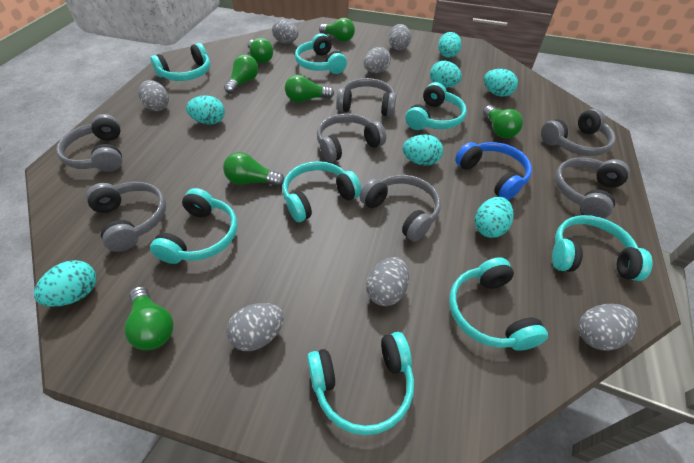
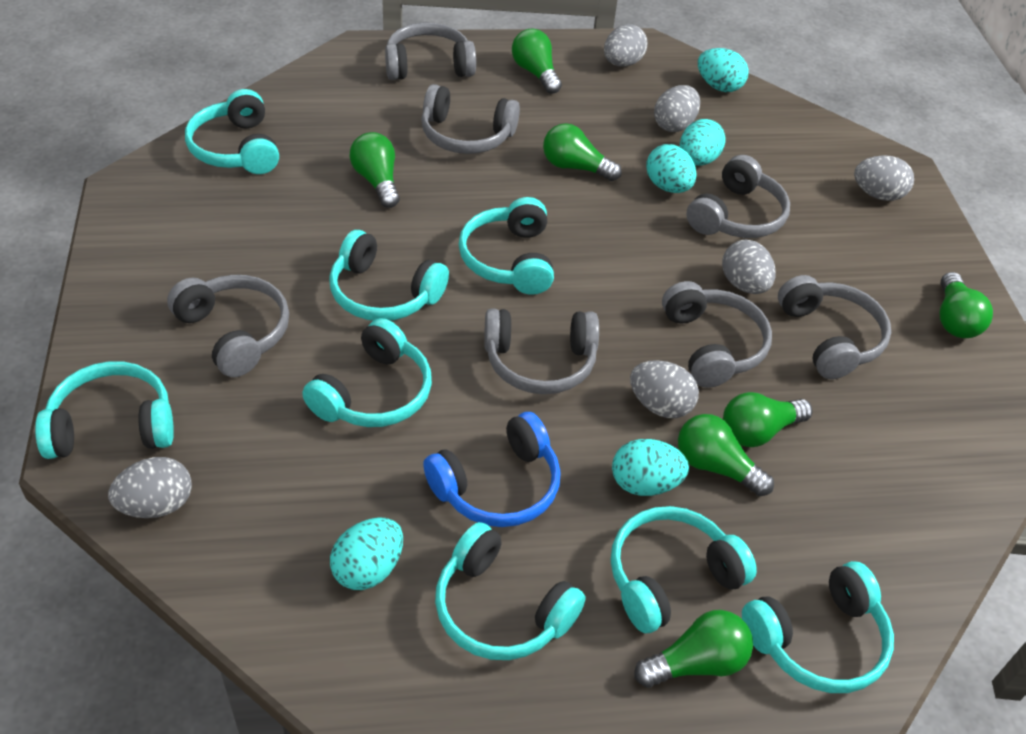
grey egg: 7 -> 6
turquoise egg: 7 -> 5

